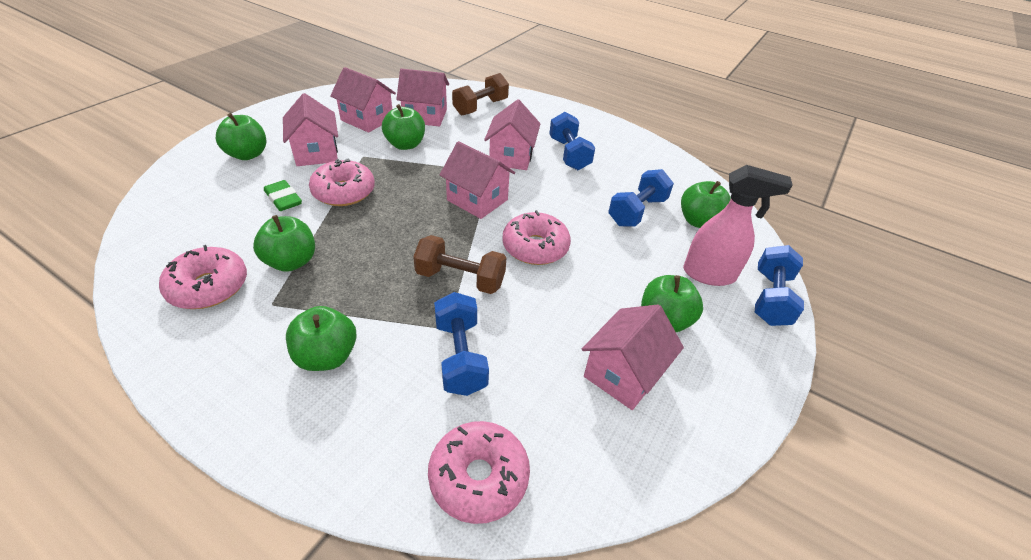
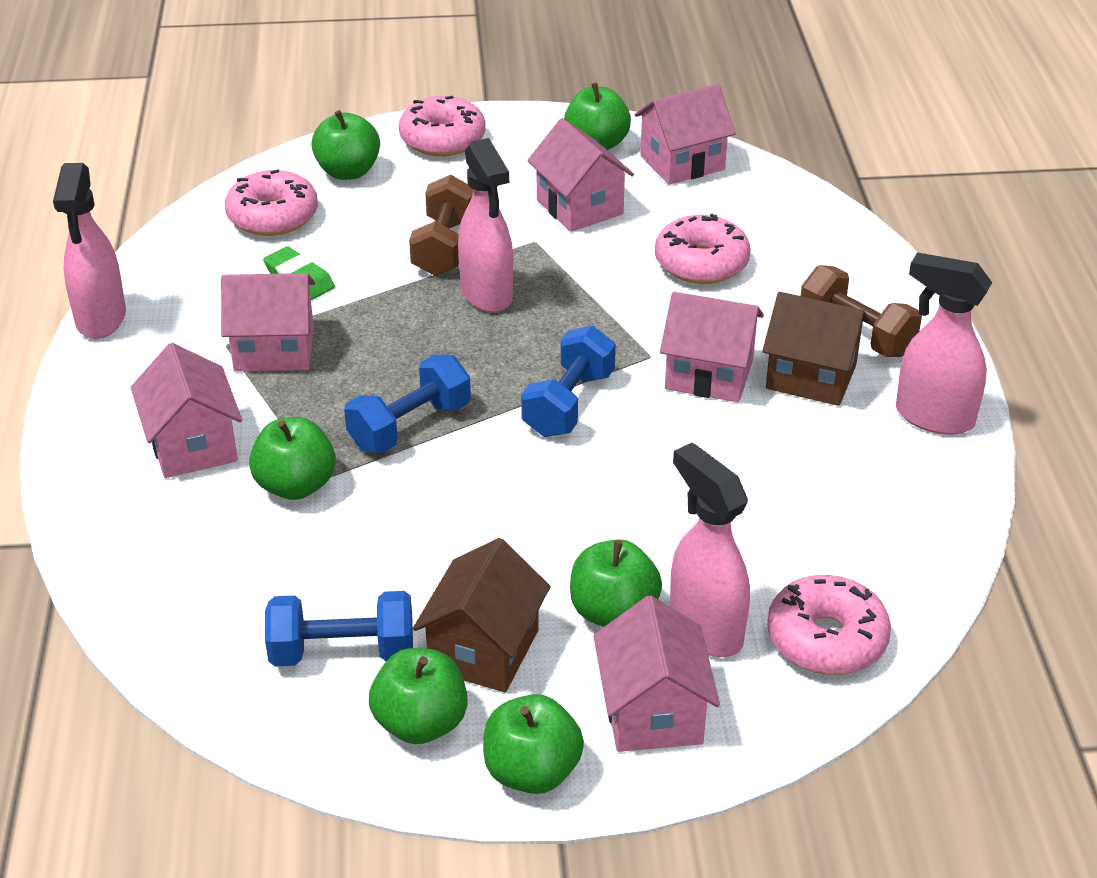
blue dumbbell: 4 -> 3
brown house: 0 -> 2
pink spray bottle: 1 -> 4

